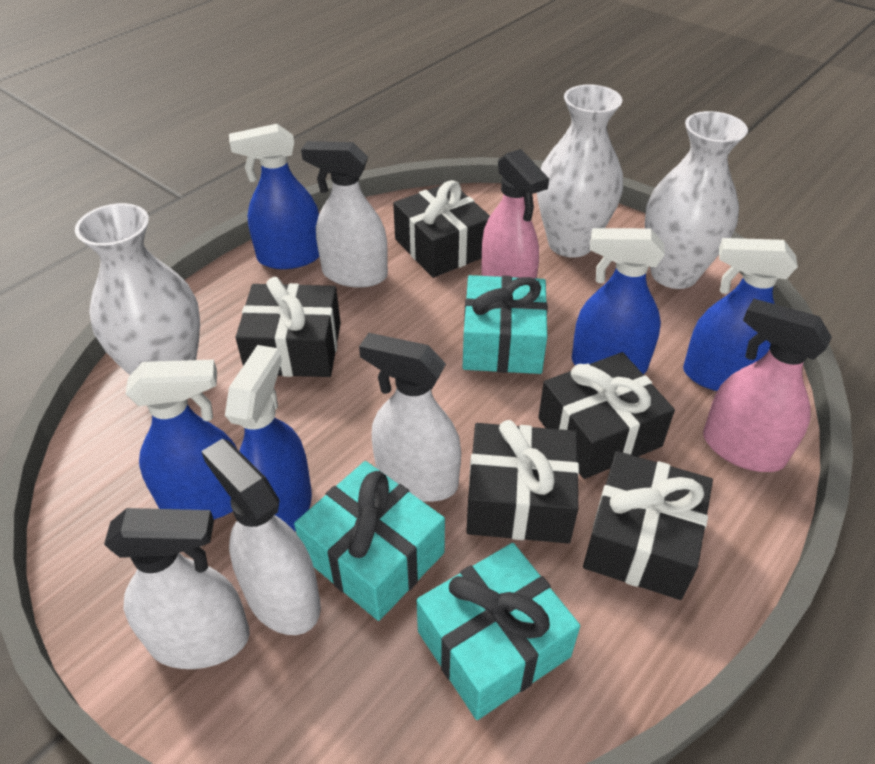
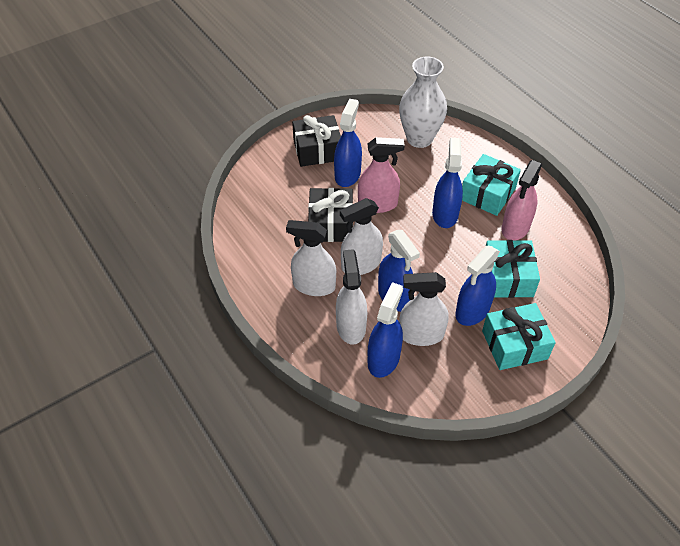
black gift: 5 -> 2
white vase: 3 -> 1

